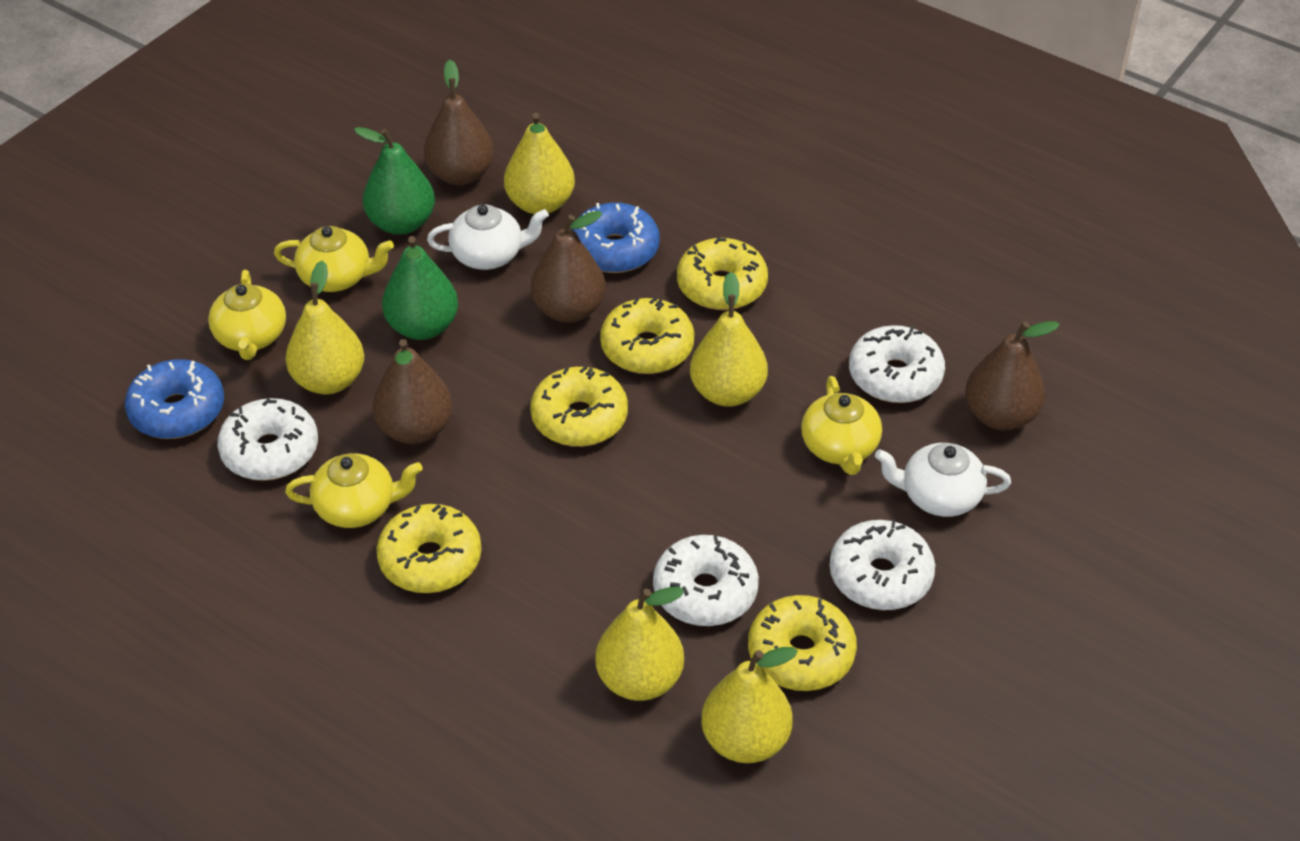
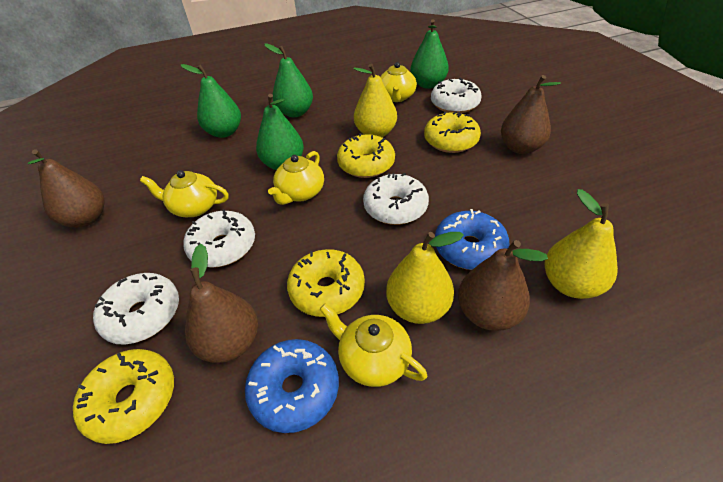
green pear: 2 -> 4
white teapot: 2 -> 0
yellow donut: 5 -> 4
yellow pear: 5 -> 3

